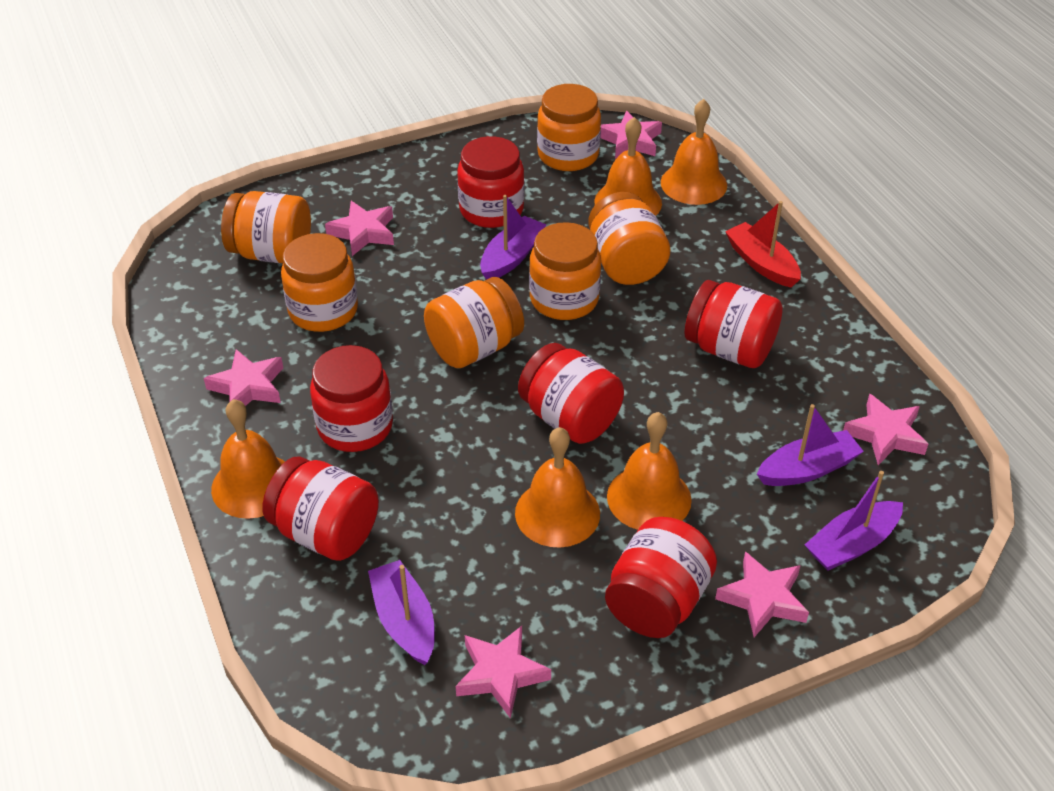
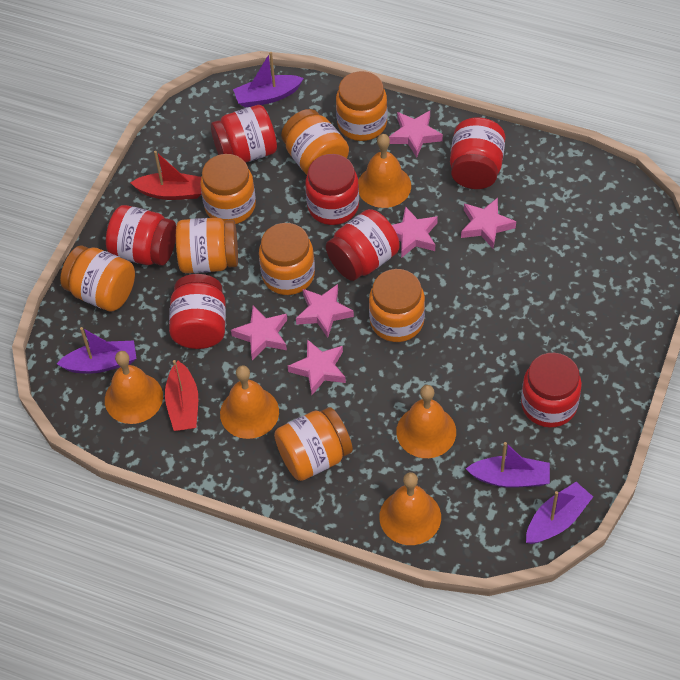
orange jar: 6 -> 8
red boat: 1 -> 2
red jar: 6 -> 7

